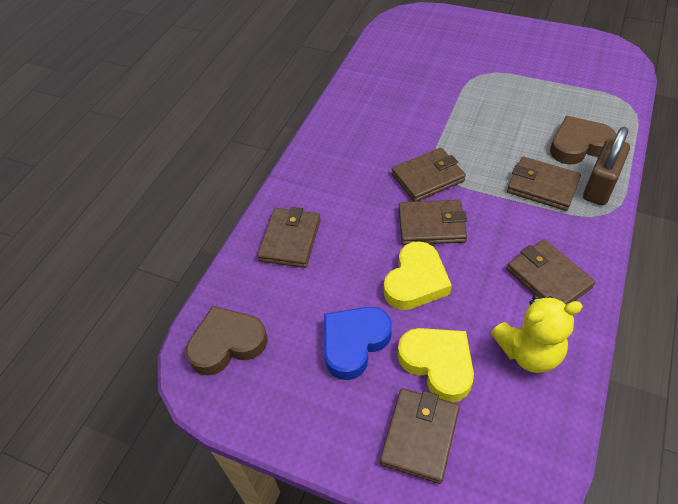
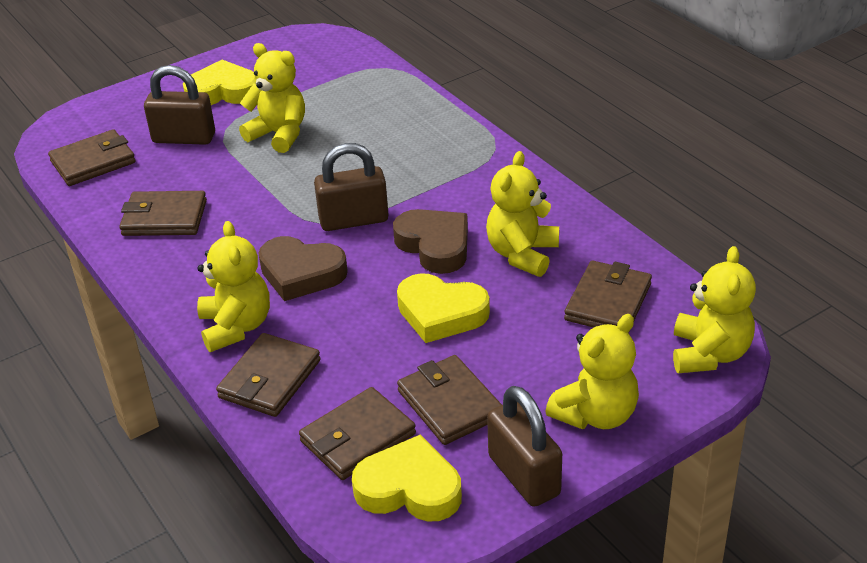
blue heart: 1 -> 0
brown padlock: 1 -> 3
yellow heart: 2 -> 3
yellow teddy bear: 1 -> 5

